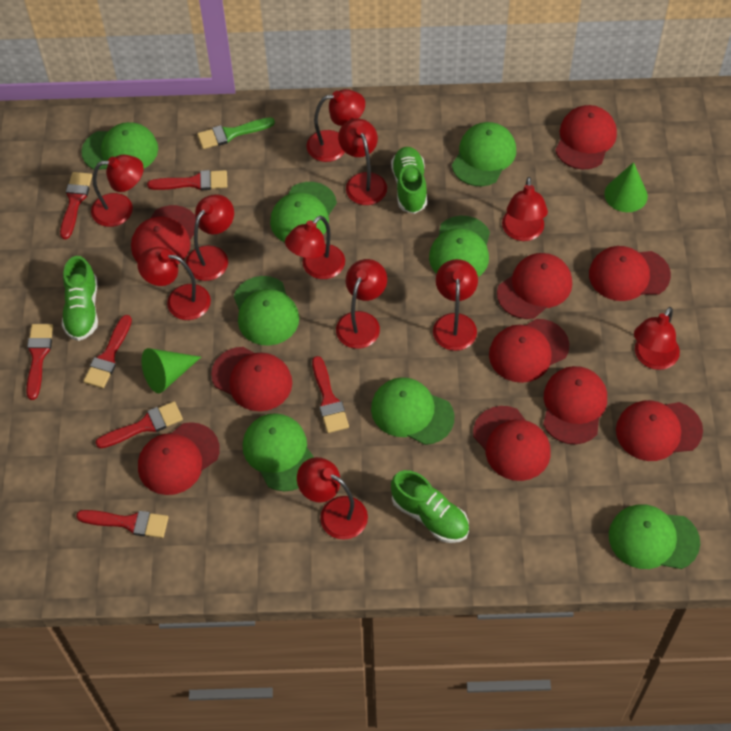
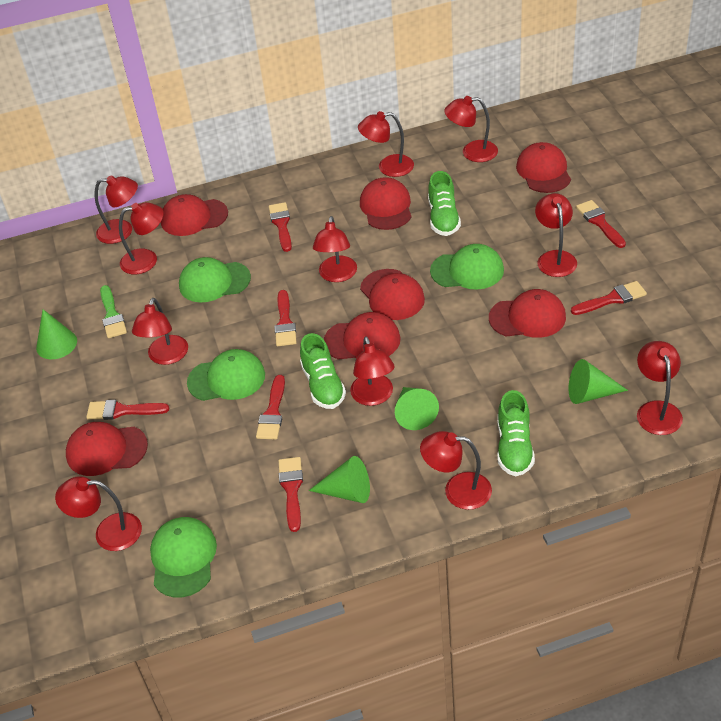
green cap: 8 -> 4
green cone: 2 -> 4
red cap: 10 -> 7

